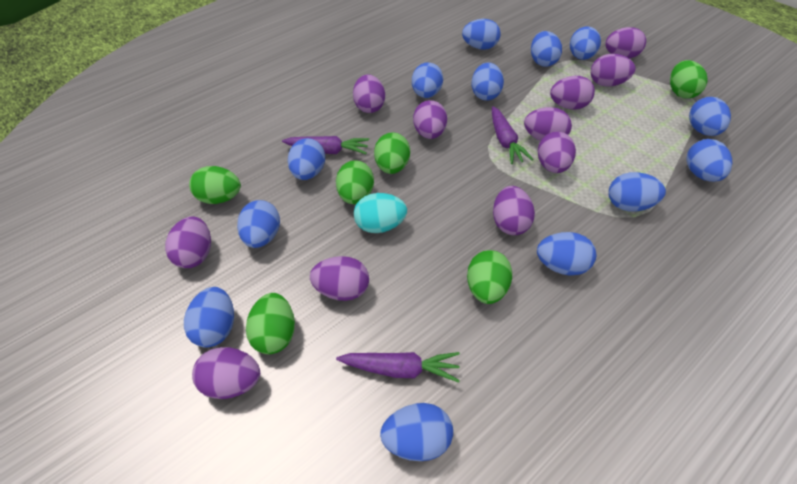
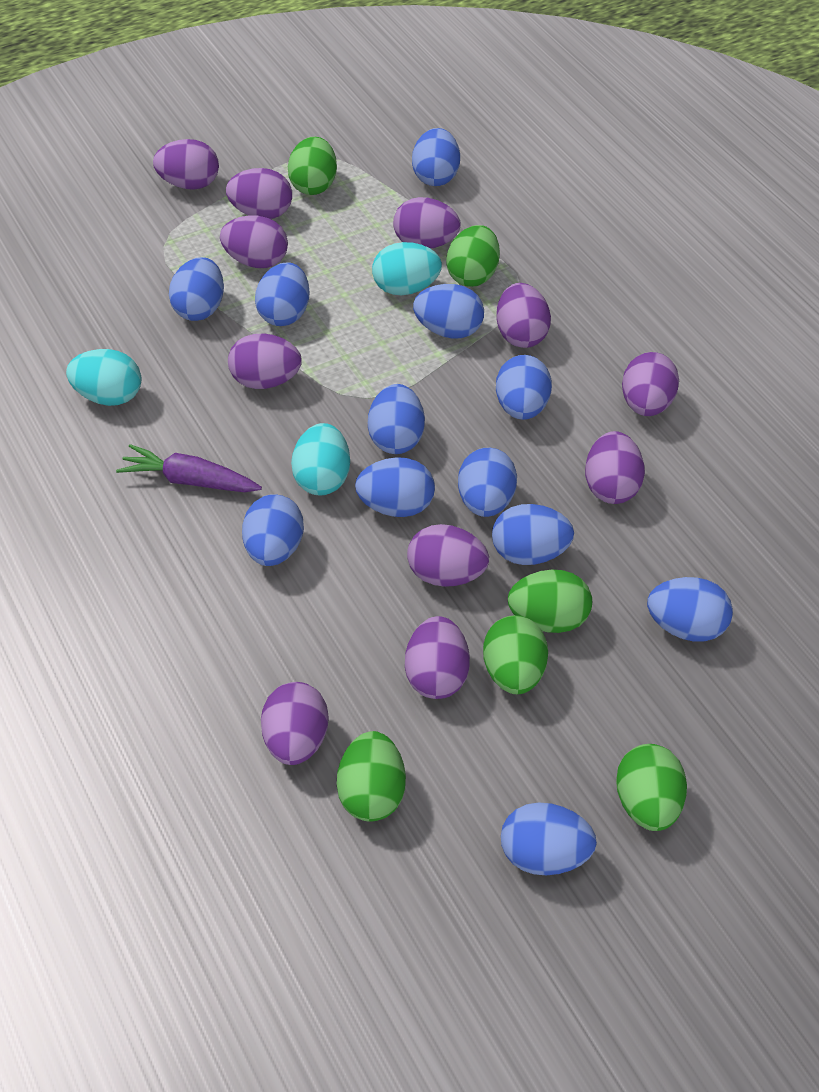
blue egg: 13 -> 12
purple carrot: 3 -> 1
turquoise egg: 1 -> 3

